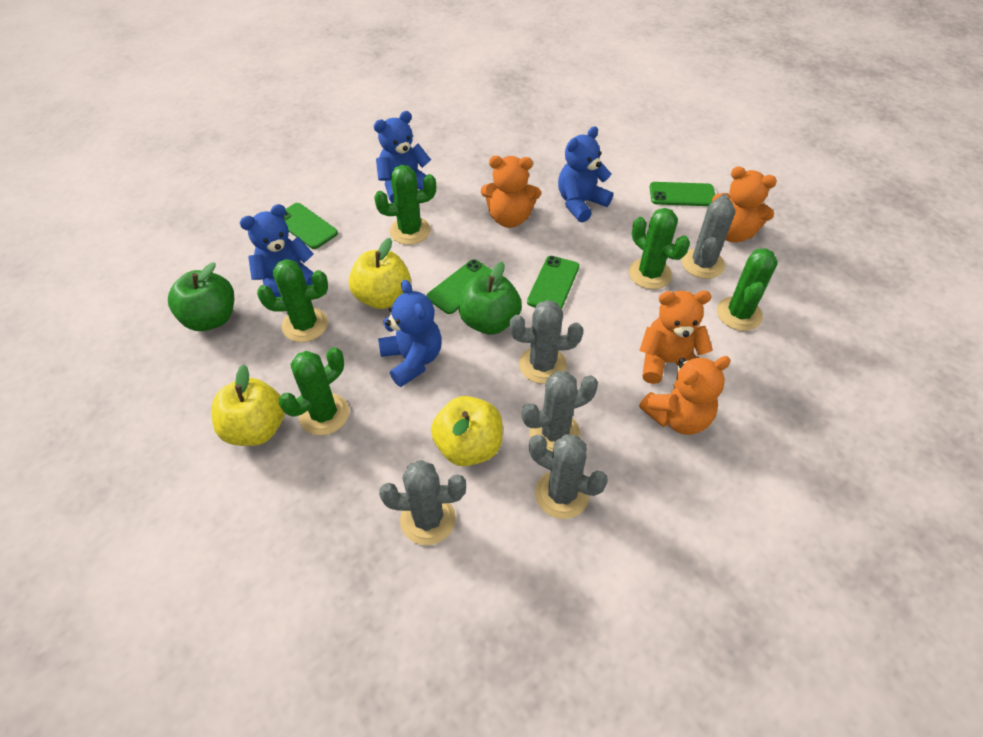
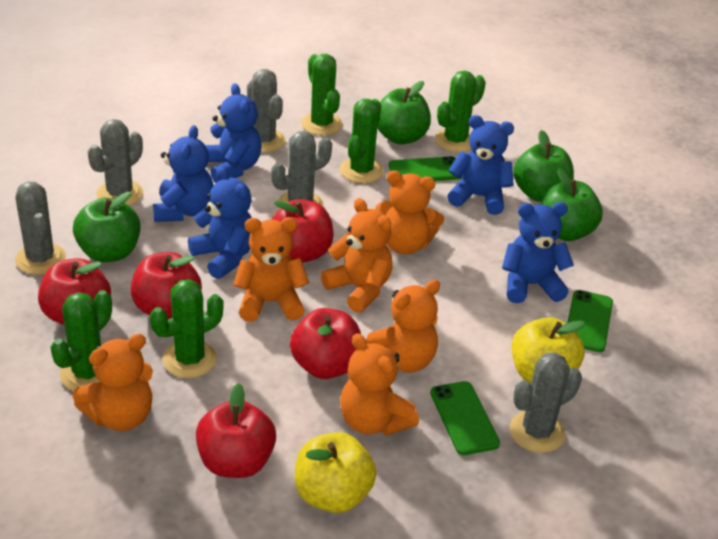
blue teddy bear: 4 -> 5
green apple: 2 -> 4
green phone: 4 -> 3
orange teddy bear: 4 -> 6
red apple: 0 -> 5
yellow apple: 3 -> 2

